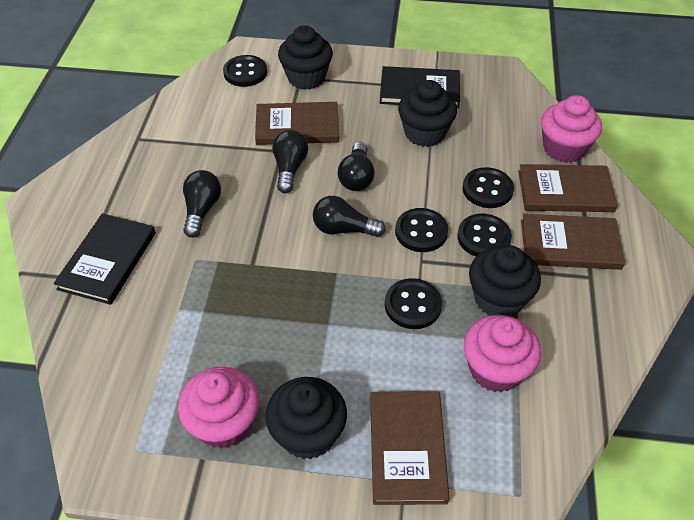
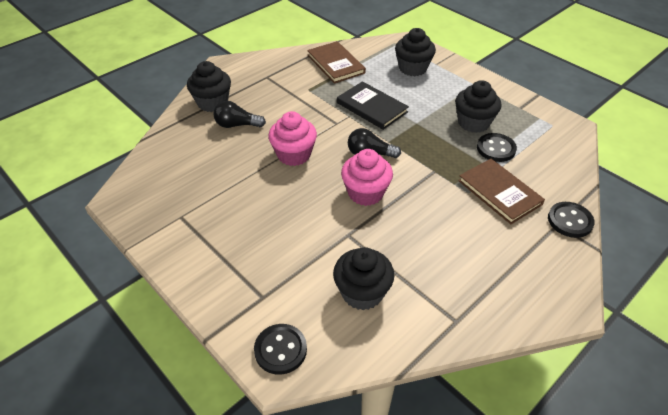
black book: 2 -> 1
black button: 5 -> 3
black light bulb: 4 -> 2
brown book: 4 -> 2
pink cupcake: 3 -> 2

